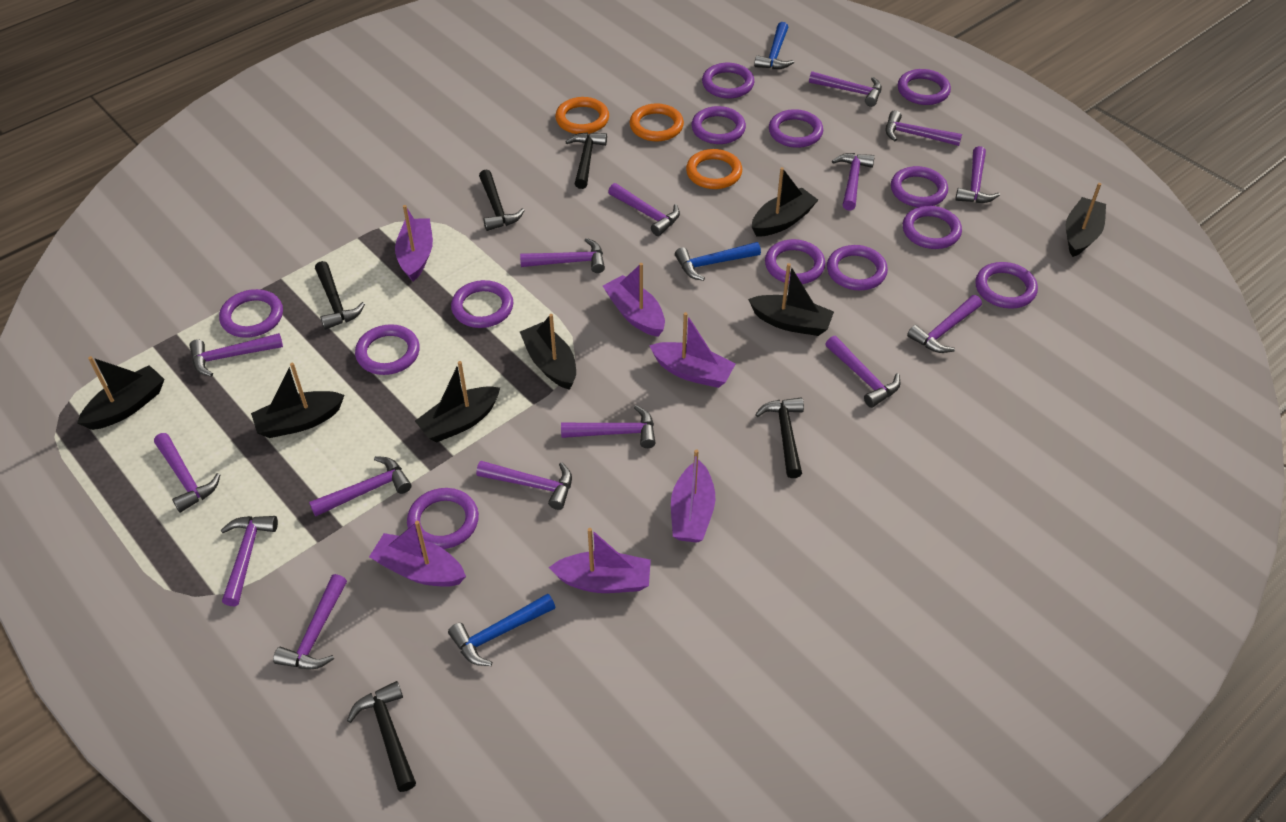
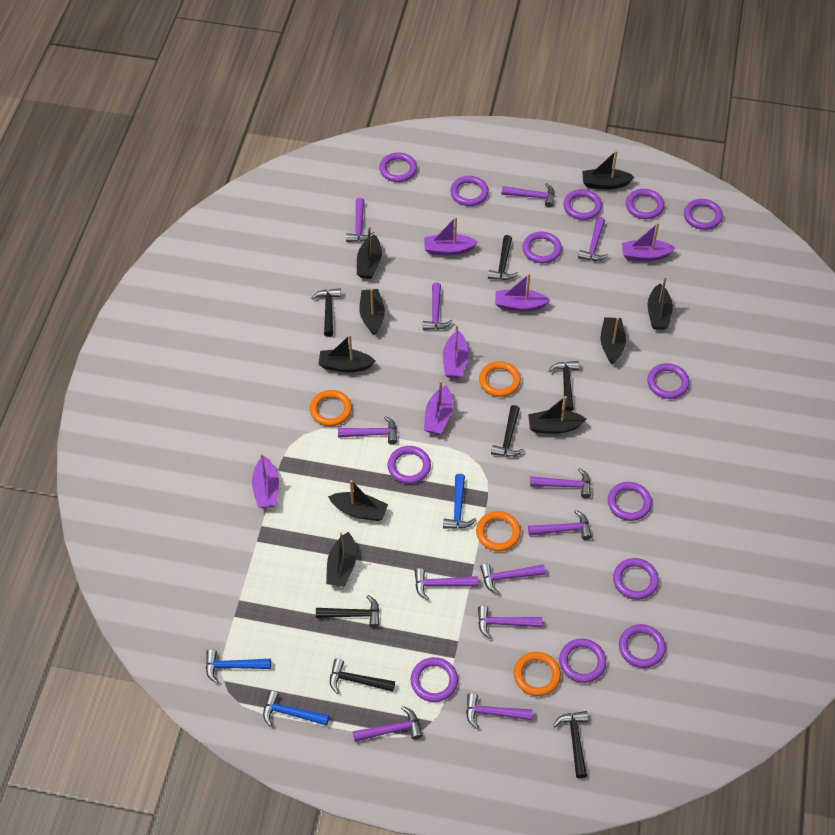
black boat: 7 -> 9
black hammer: 5 -> 7
orange ring: 3 -> 4
purple hammer: 15 -> 12

